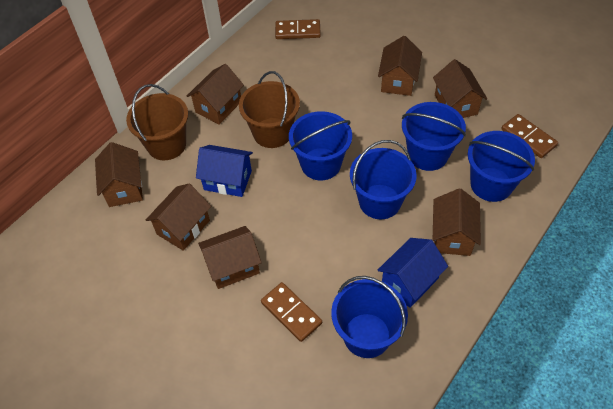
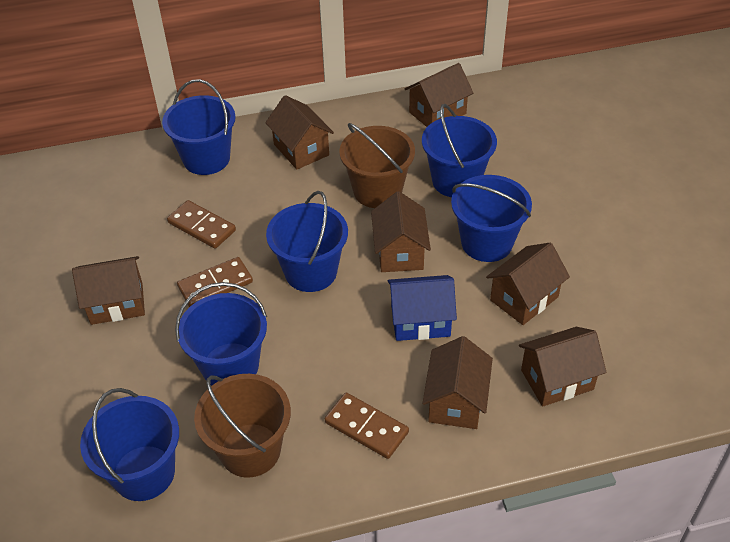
blue bucket: 5 -> 6
blue house: 2 -> 1

